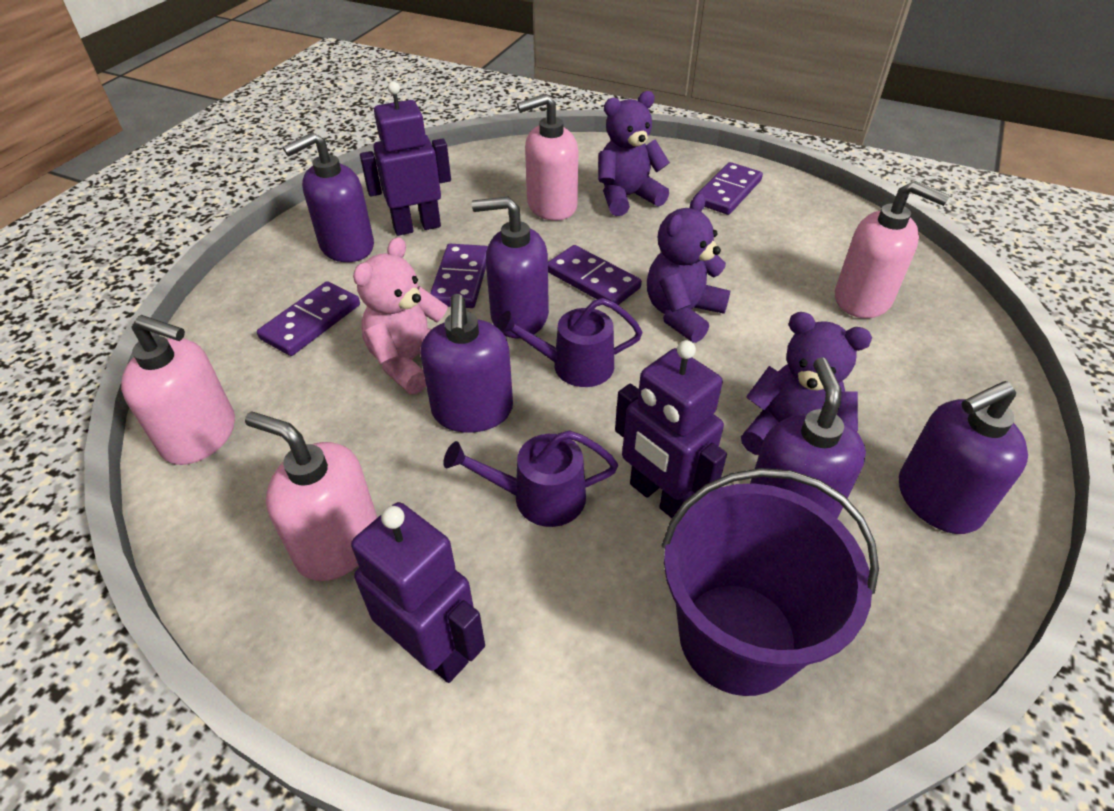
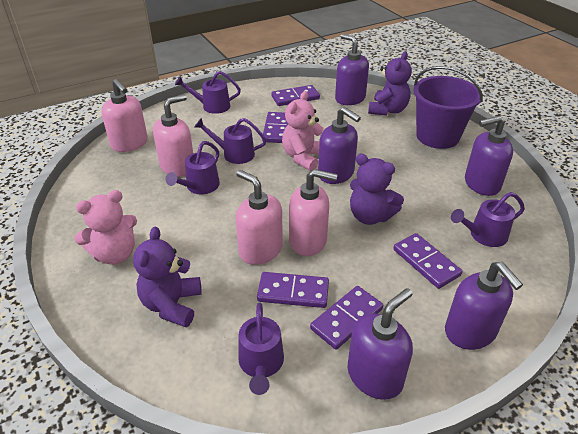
pink teddy bear: 1 -> 2
purple domino: 4 -> 5
purple robot: 3 -> 0
purple watering can: 2 -> 5

